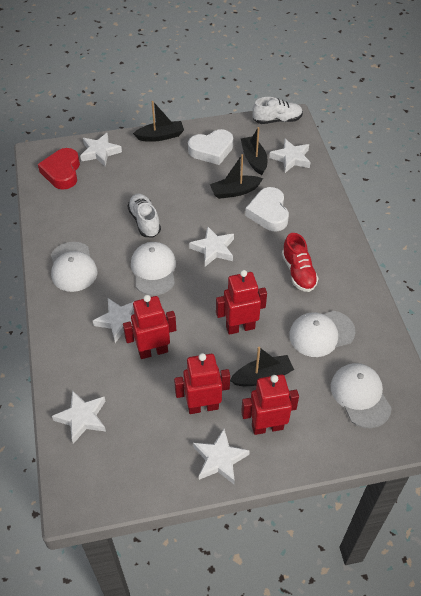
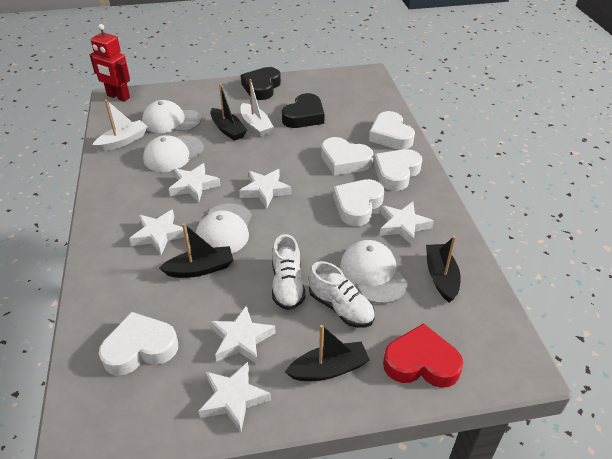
black heart: 0 -> 2
red robot: 4 -> 1
red shoe: 1 -> 0
white boat: 0 -> 2
white heart: 2 -> 5

